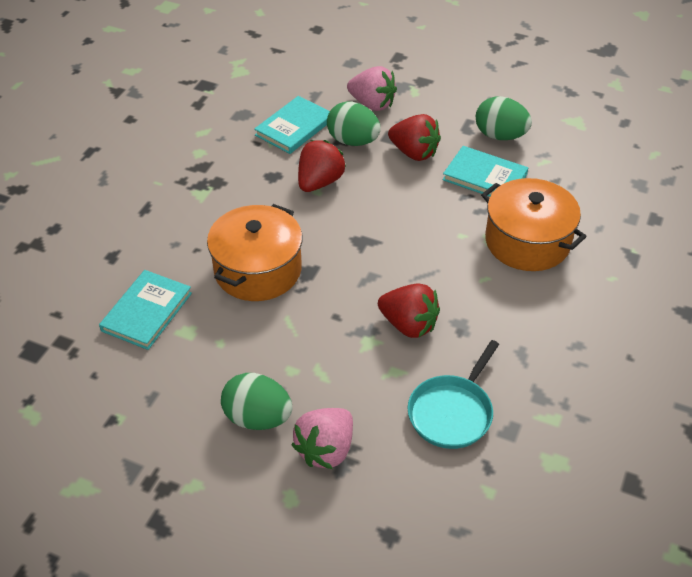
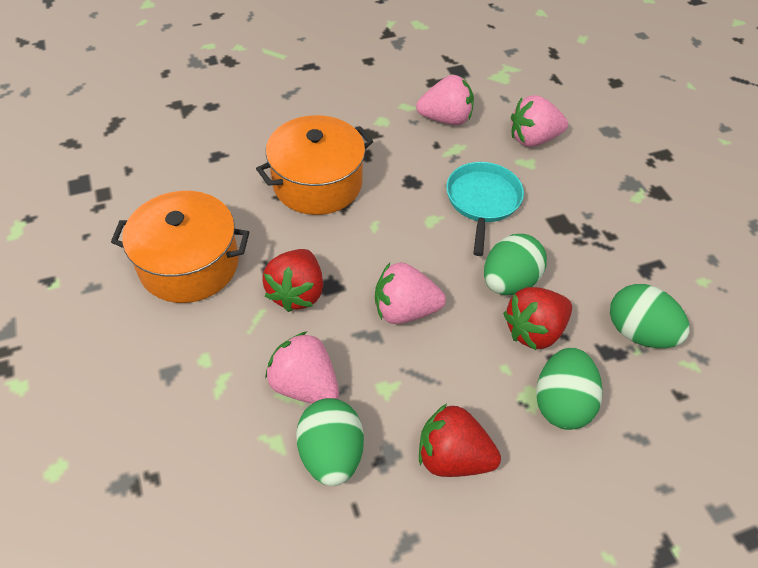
green egg: 3 -> 4
pink strawberry: 2 -> 4
turquoise book: 3 -> 0

